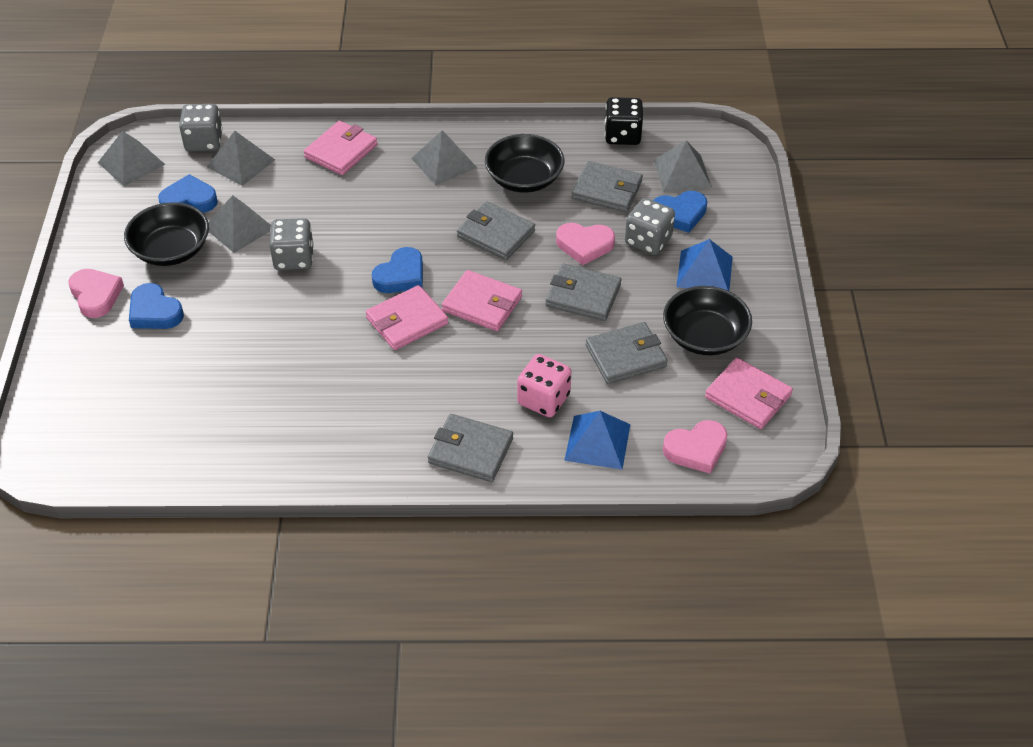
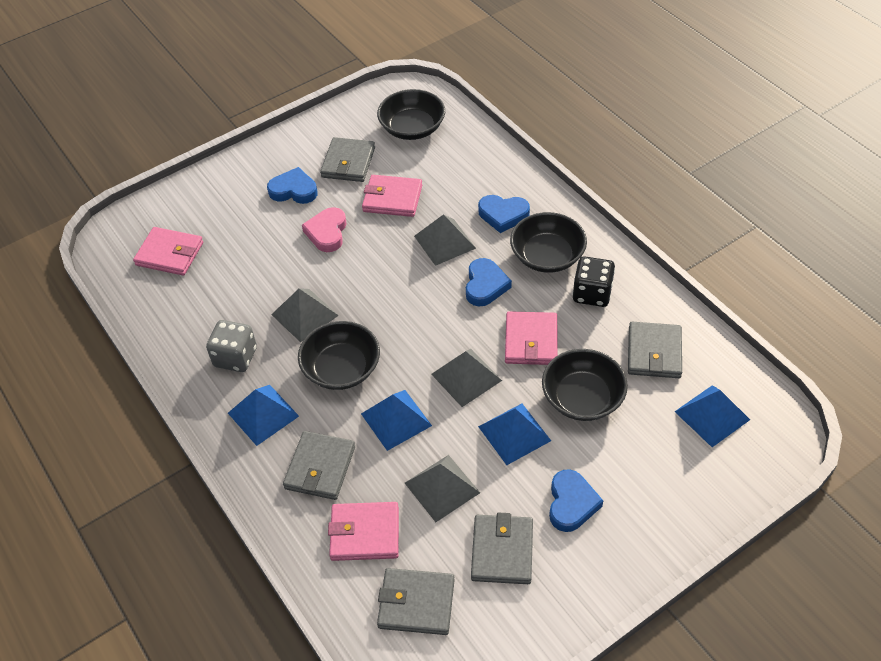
black bowl: 3 -> 4
blue pyramid: 2 -> 4
grey dice: 3 -> 1
grey pyramid: 5 -> 4
pink dice: 1 -> 0
pink heart: 3 -> 1

